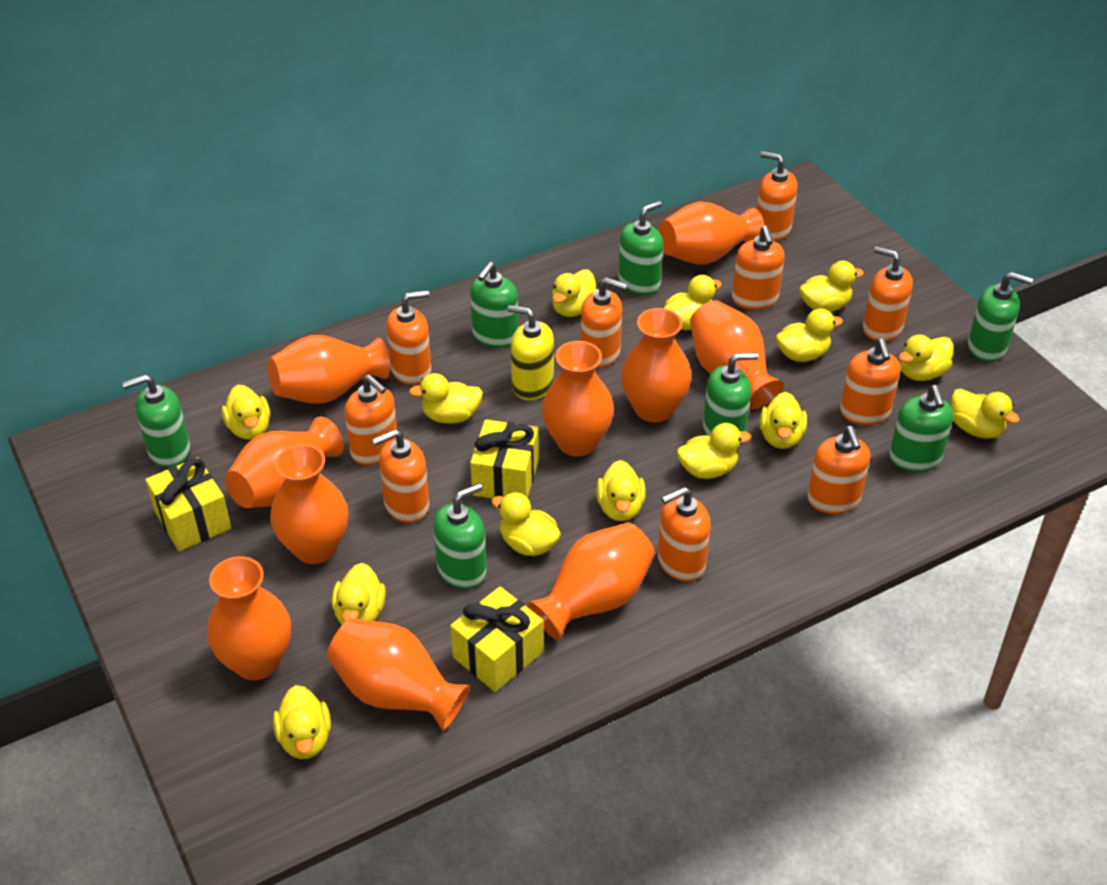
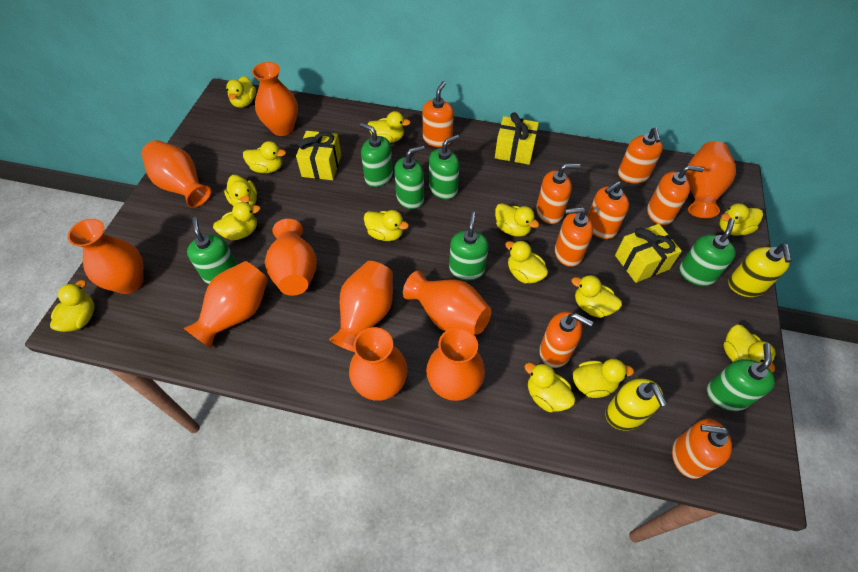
orange soap dispenser: 10 -> 8
yellow soap dispenser: 1 -> 2

